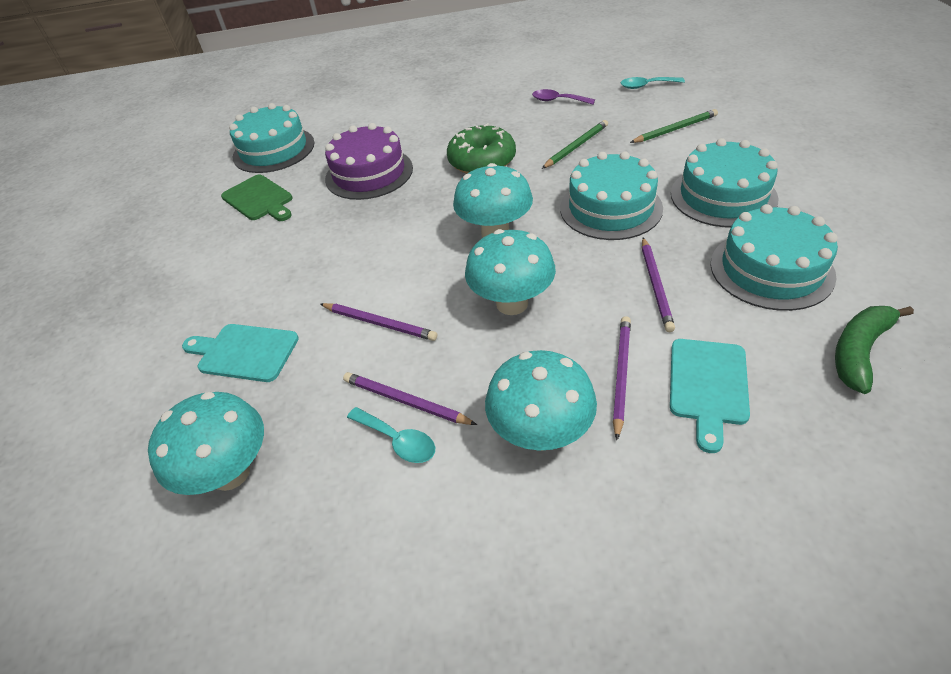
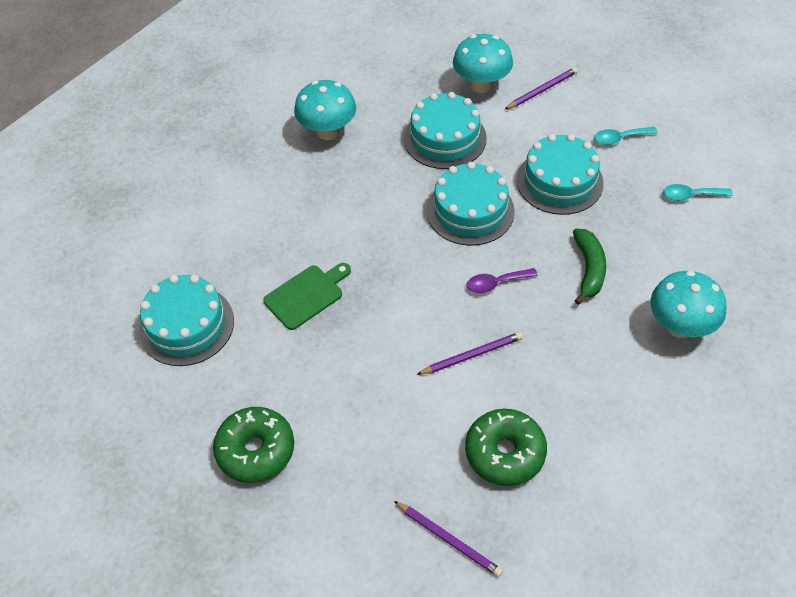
green donut: 1 -> 2
green pencil: 2 -> 0
purple cake: 1 -> 0
purple pencil: 4 -> 3
turquoise cutting board: 2 -> 0
turquoise mushroom: 4 -> 3

